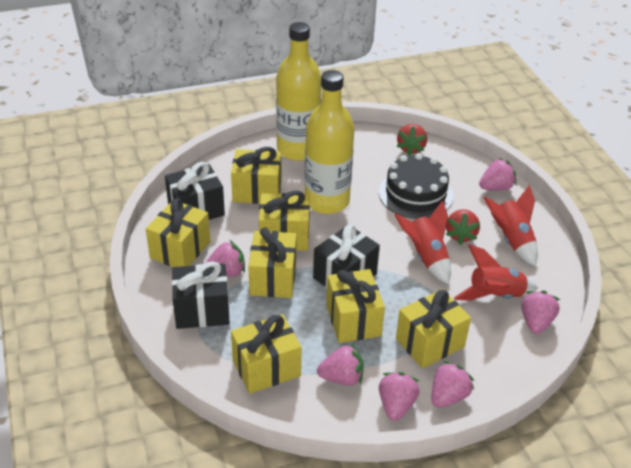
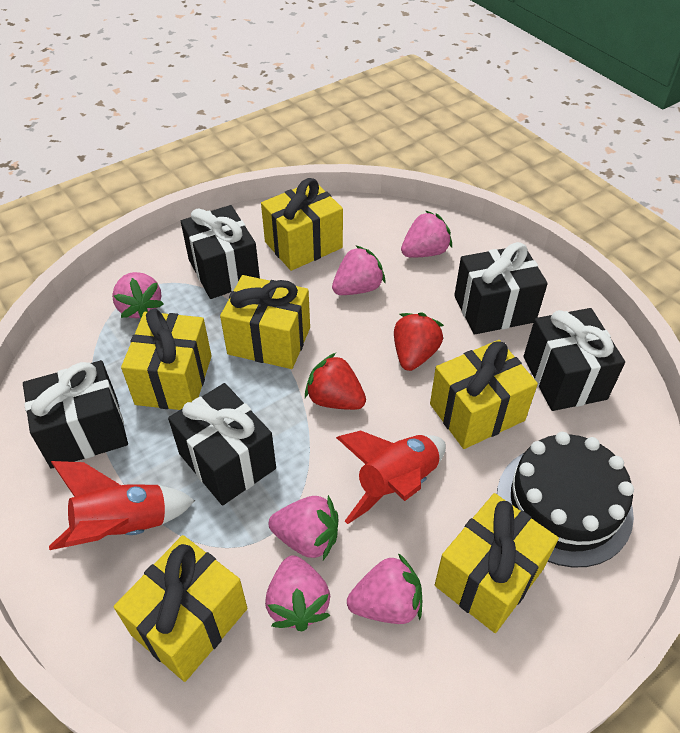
black gift: 3 -> 5
red rocket: 3 -> 2
yellow bottle: 2 -> 0
yellow gift: 7 -> 6

